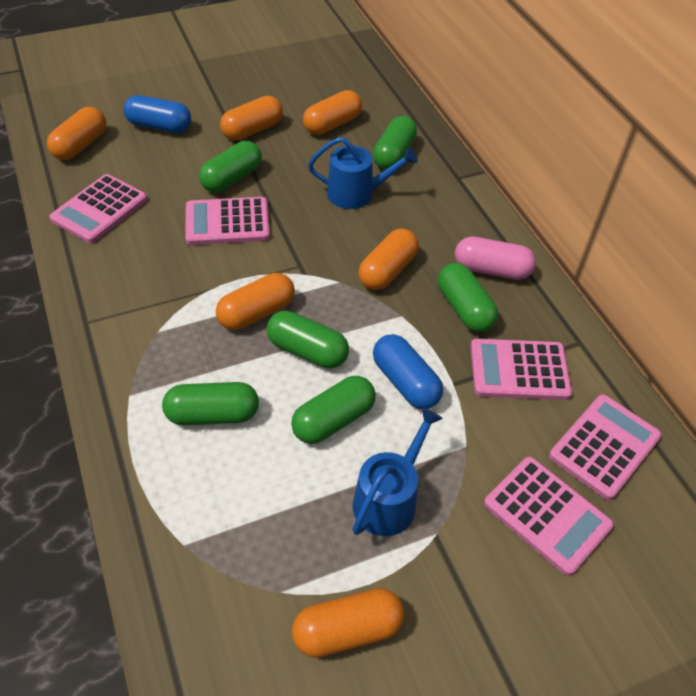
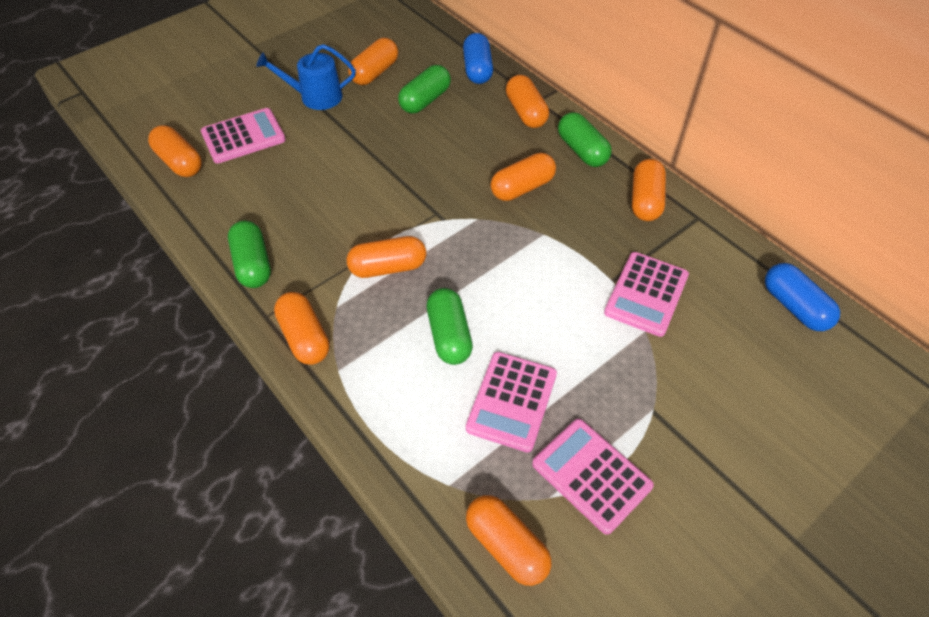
blue watering can: 2 -> 1
green capsule: 6 -> 4
orange capsule: 6 -> 8
pink calculator: 5 -> 4
pink capsule: 1 -> 0

